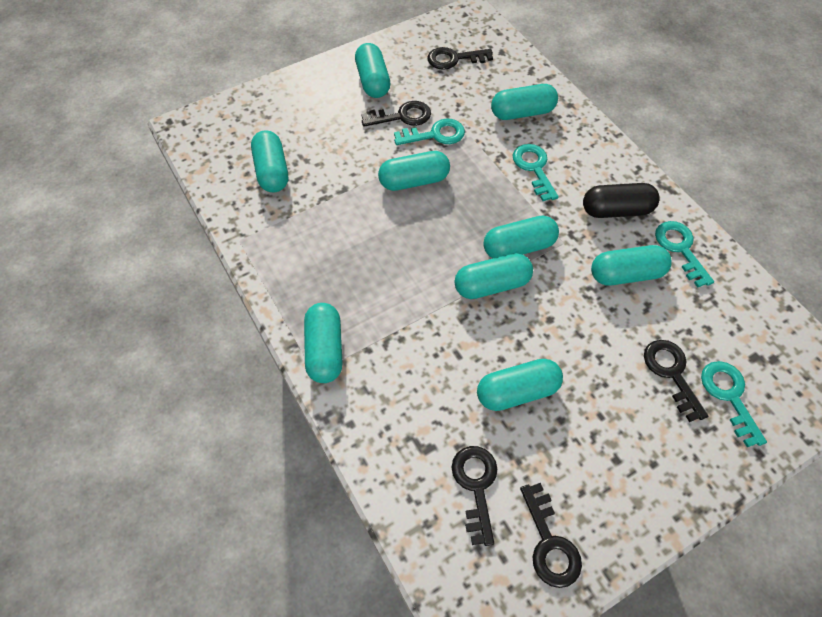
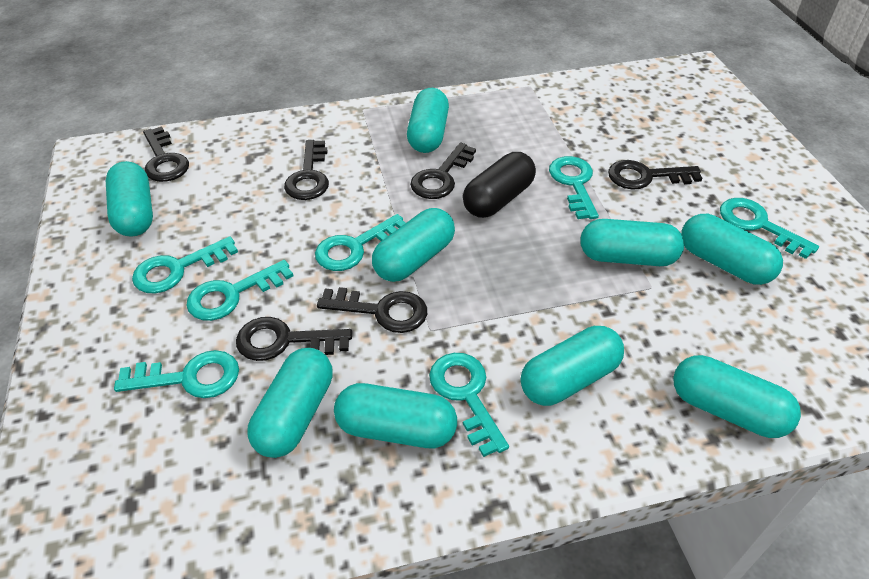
black key: 5 -> 6
turquoise key: 4 -> 7

